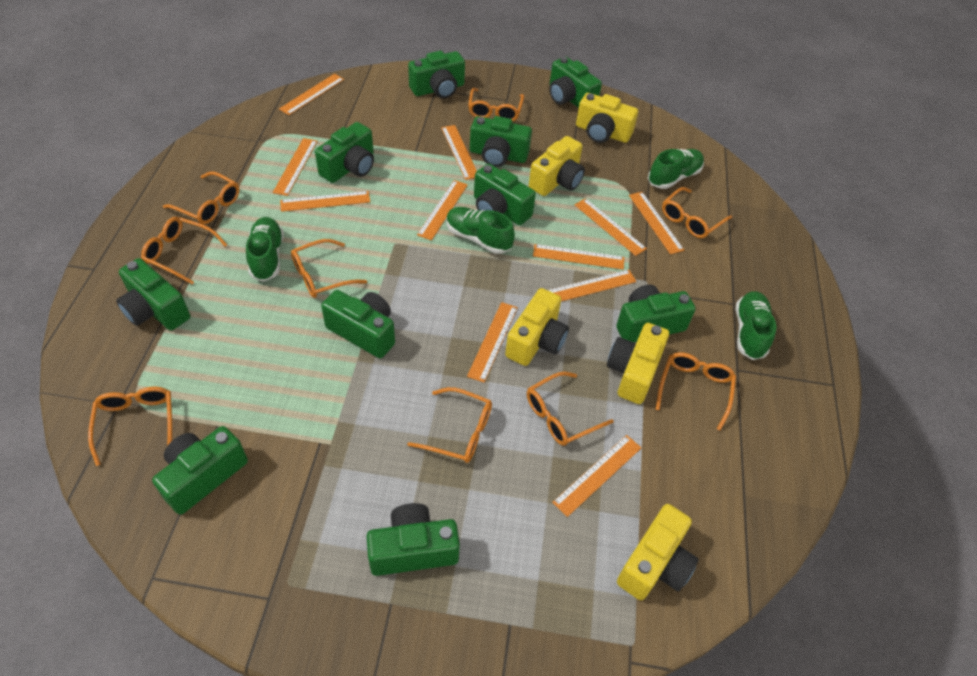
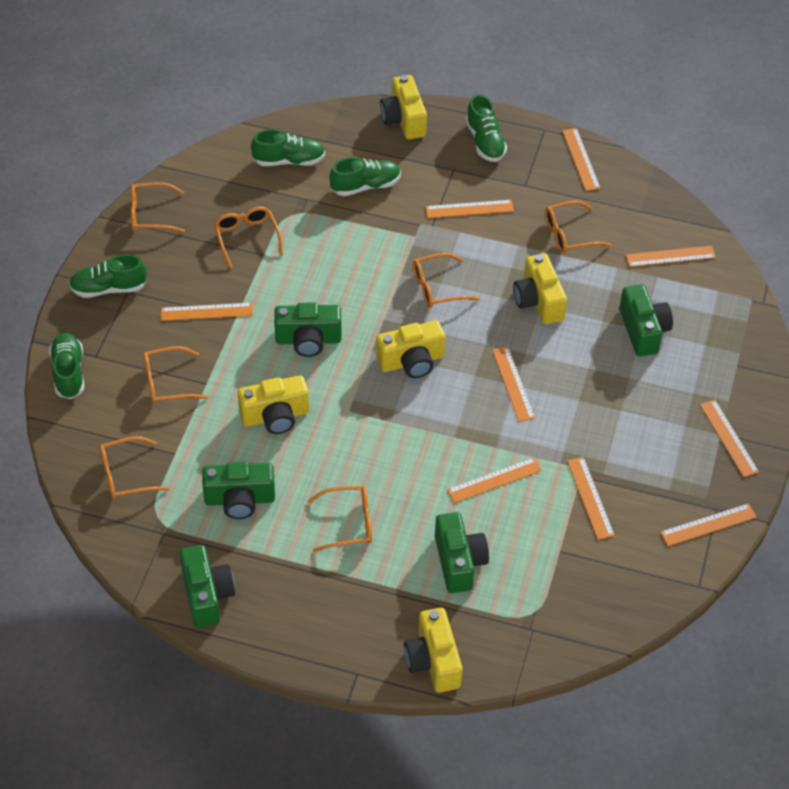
green camera: 10 -> 5
green shoe: 4 -> 5
orange glasses: 9 -> 7
orange ruler: 11 -> 9

